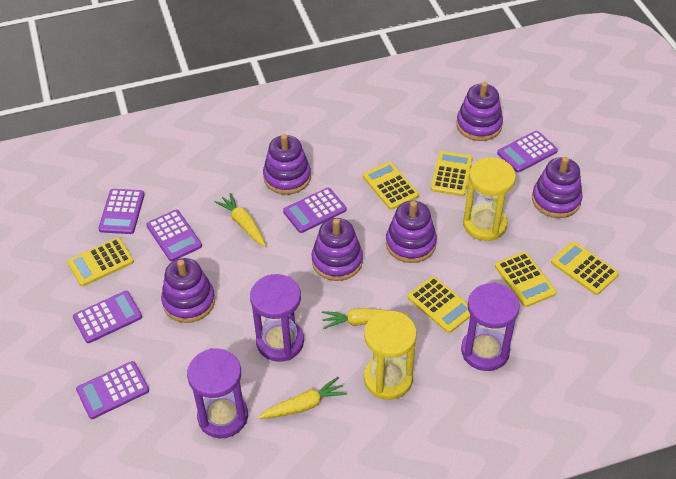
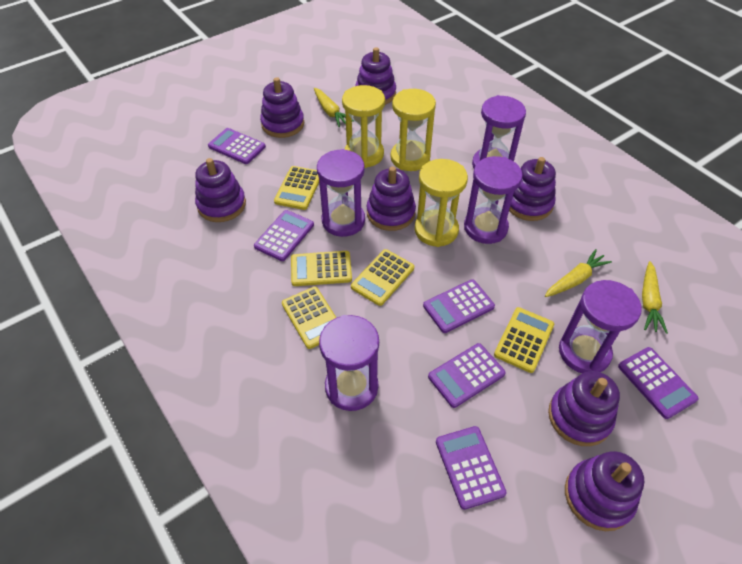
purple hourglass: 3 -> 5
purple stacking toy: 6 -> 7
yellow calculator: 6 -> 5
yellow hourglass: 2 -> 3

